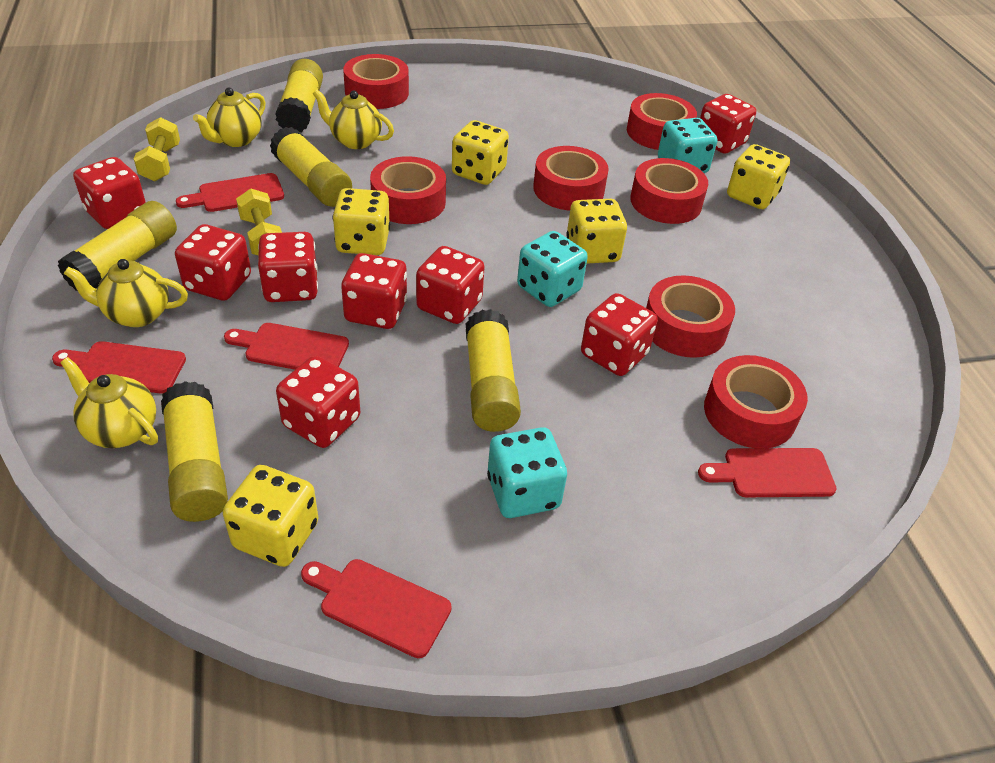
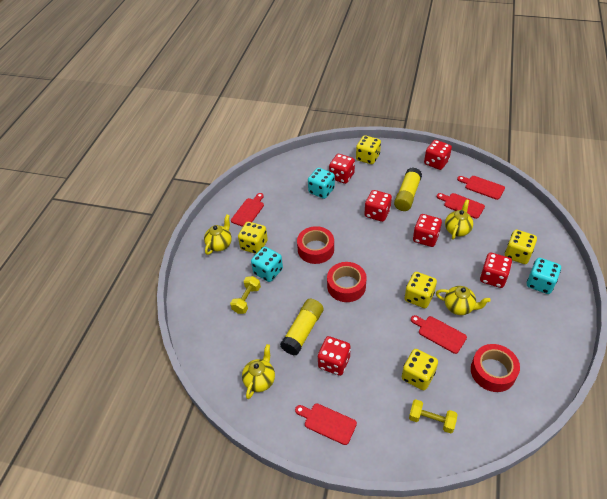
red dice: 8 -> 6
red tape: 7 -> 3
yellow glue stick: 5 -> 2

